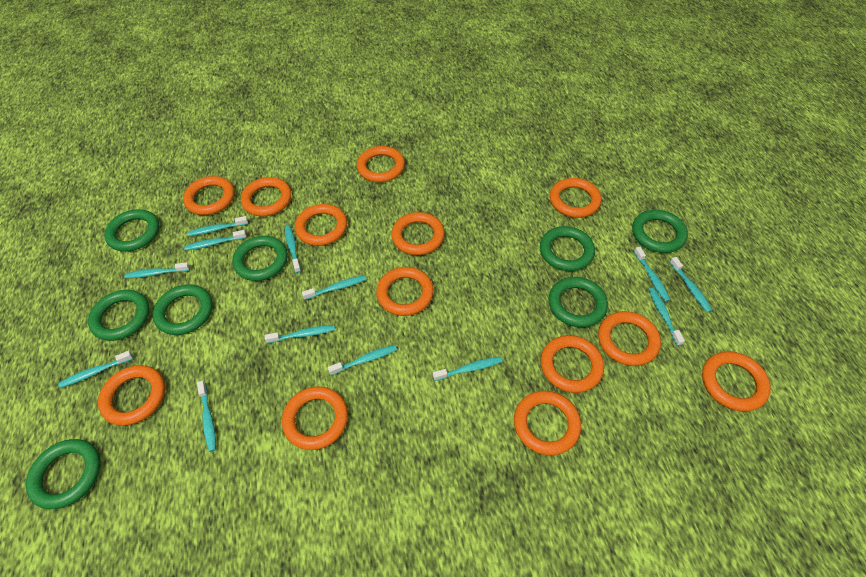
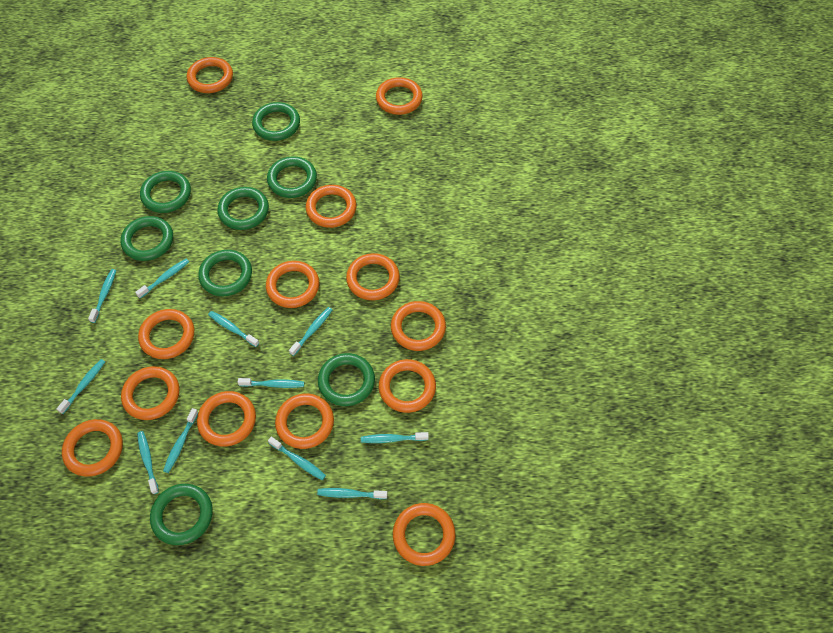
turquoise toothbrush: 13 -> 11

